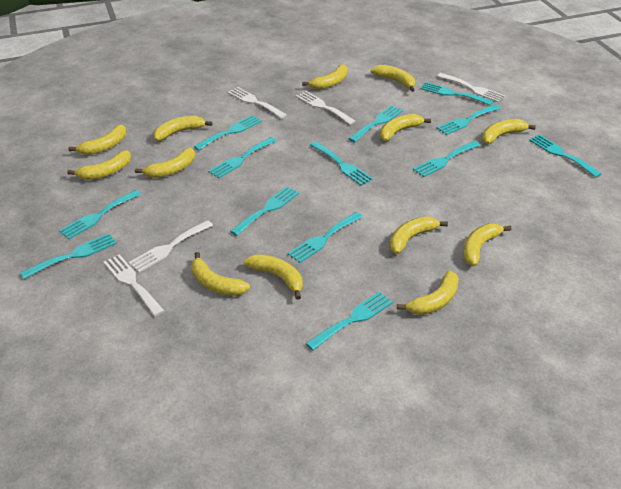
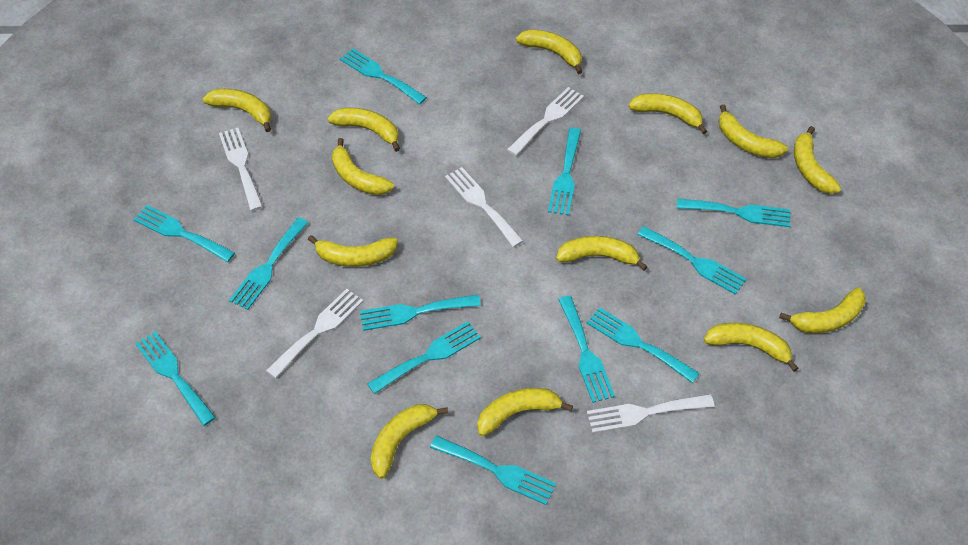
turquoise fork: 13 -> 12

